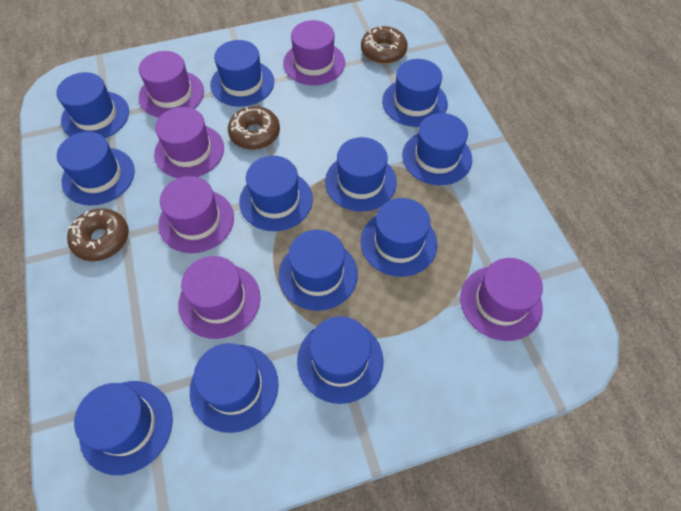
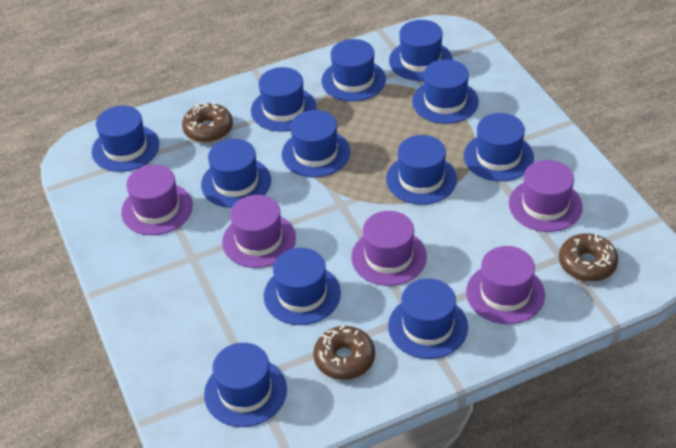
purple hat: 6 -> 5

